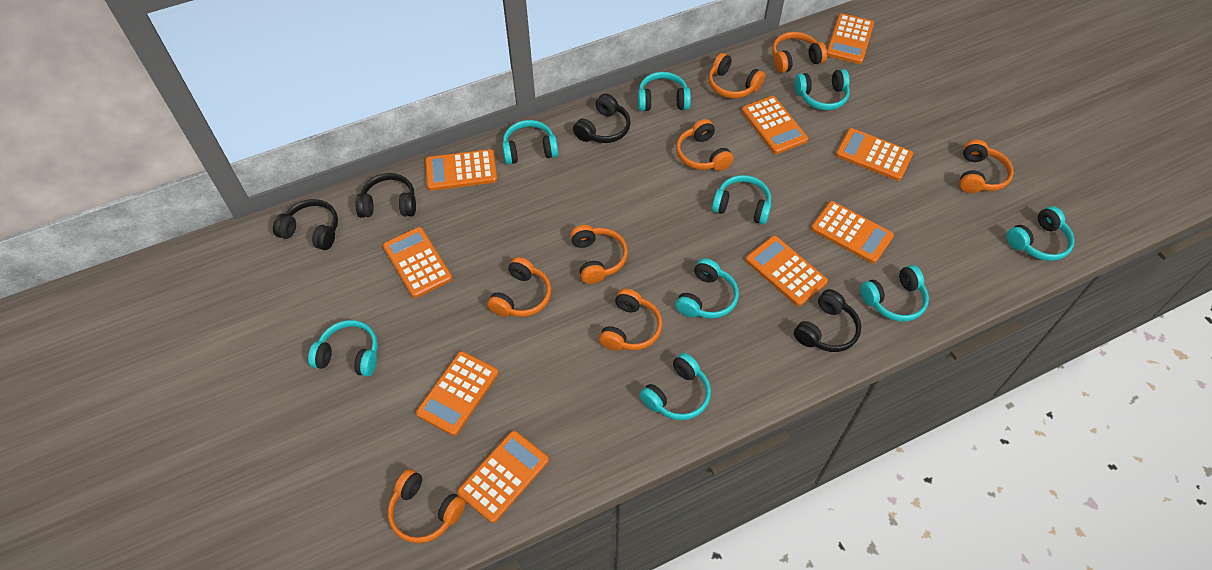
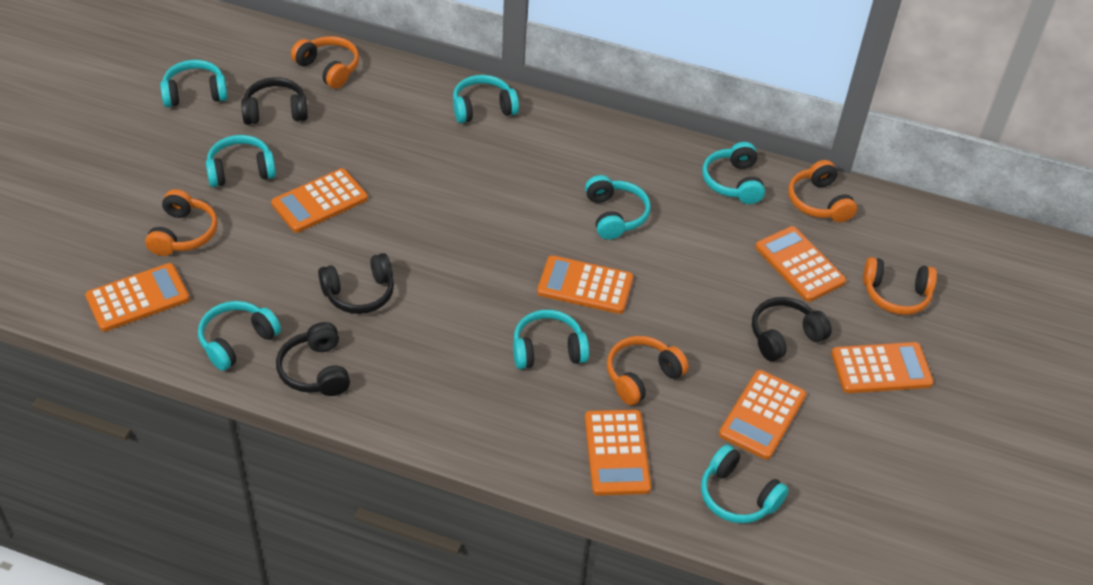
orange calculator: 9 -> 7
orange headphones: 8 -> 5
turquoise headphones: 9 -> 8

